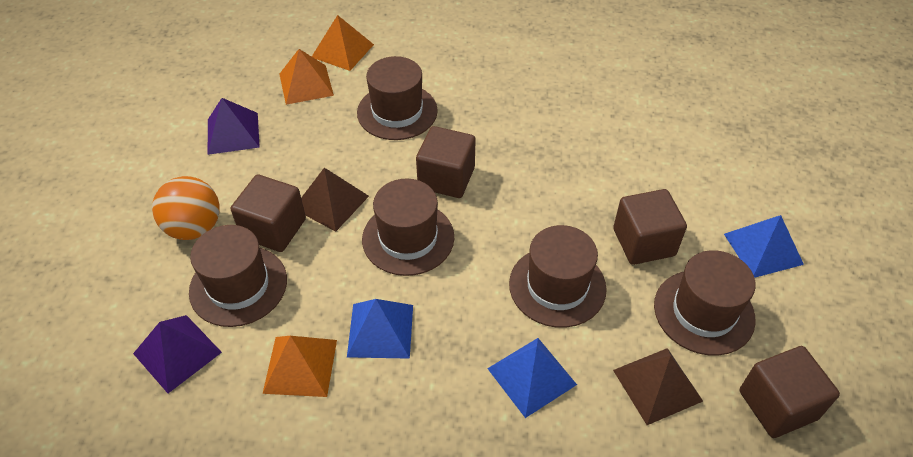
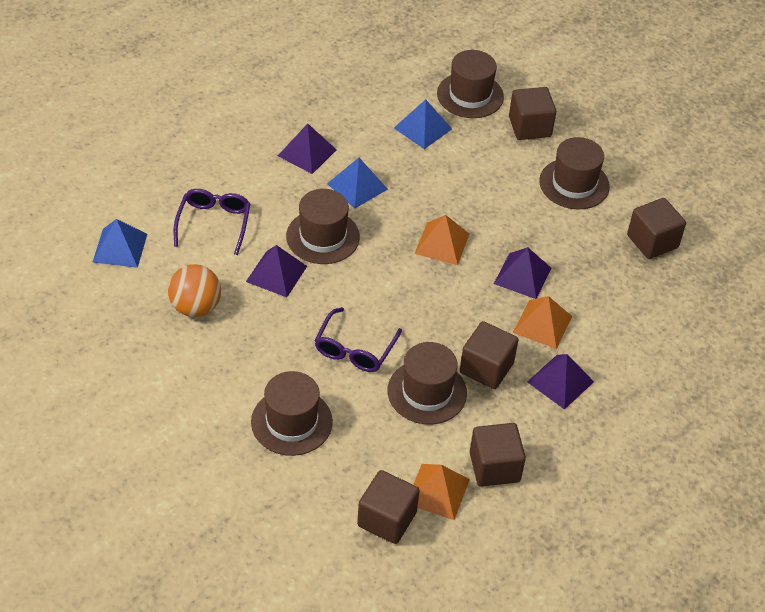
brown cube: 4 -> 5
brown pyramid: 2 -> 0
purple glasses: 0 -> 2
purple pyramid: 2 -> 4

